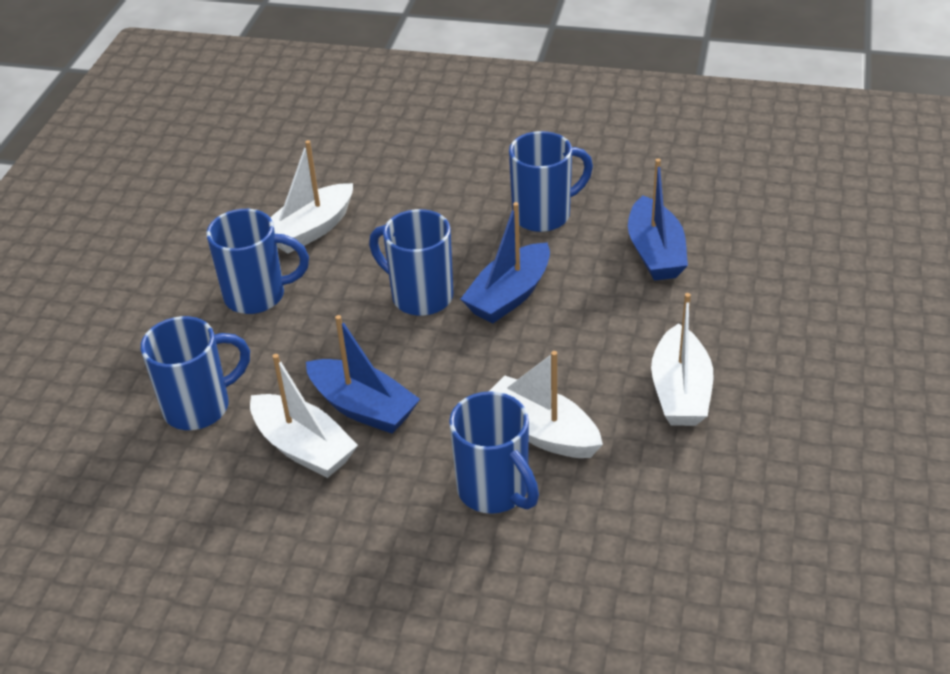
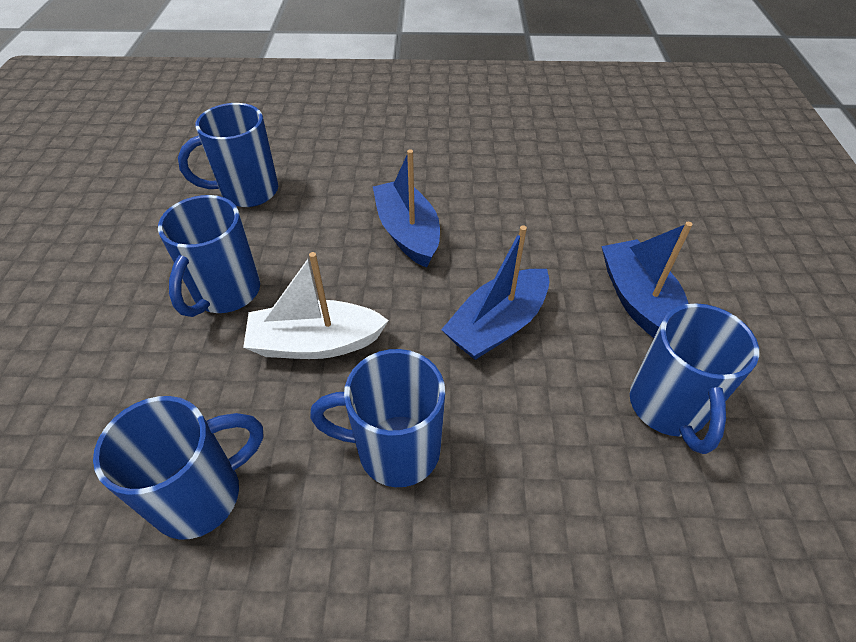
white boat: 4 -> 1

